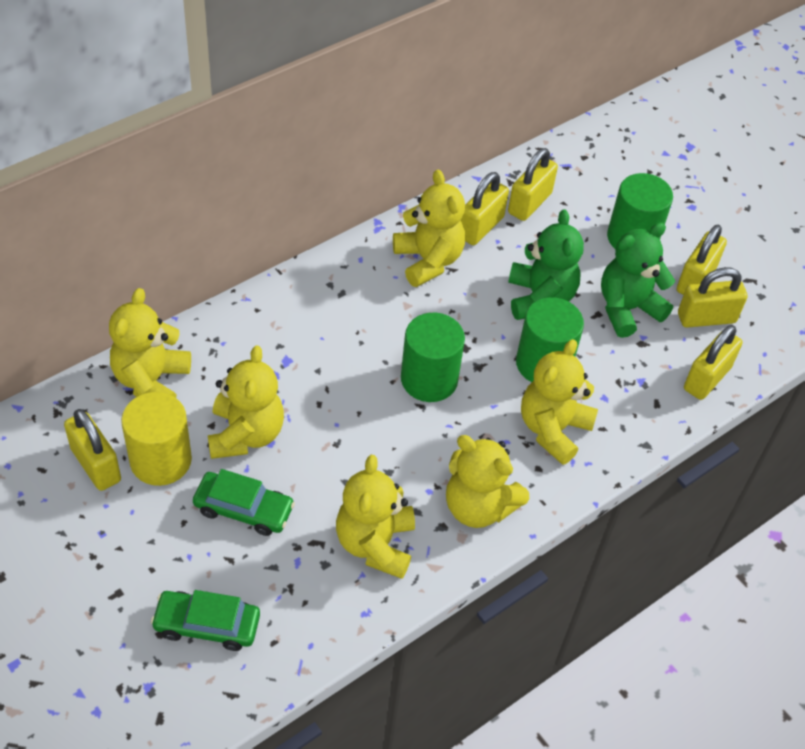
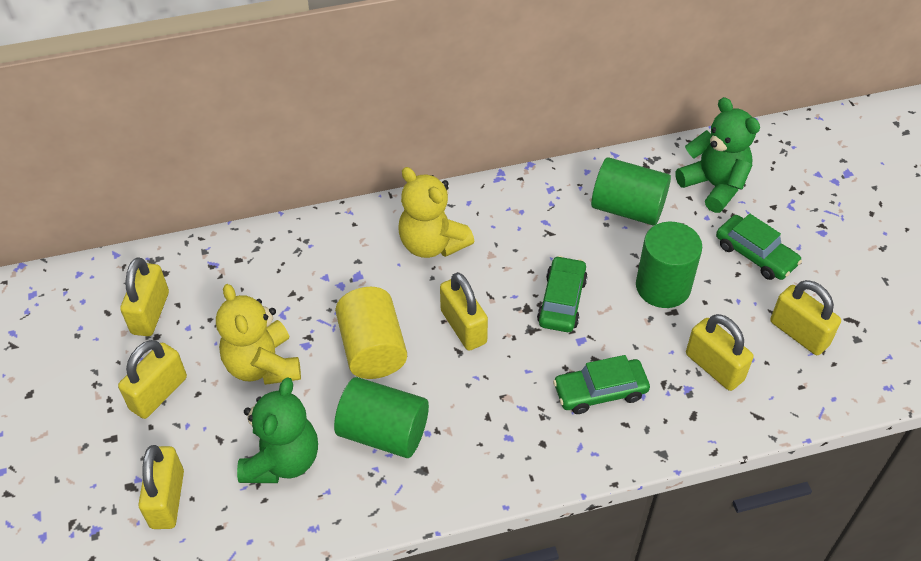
green car: 2 -> 3
yellow teddy bear: 6 -> 2

